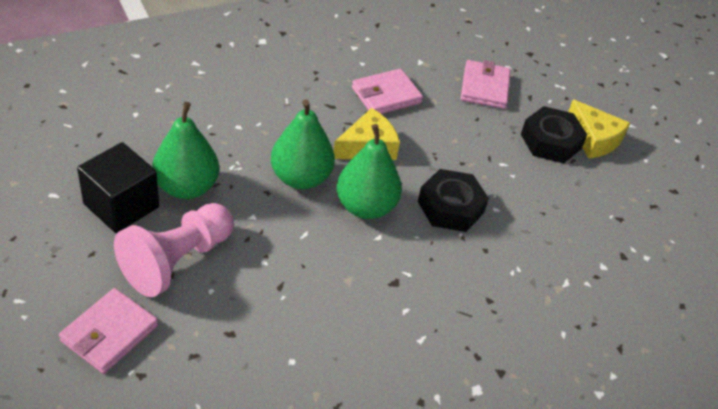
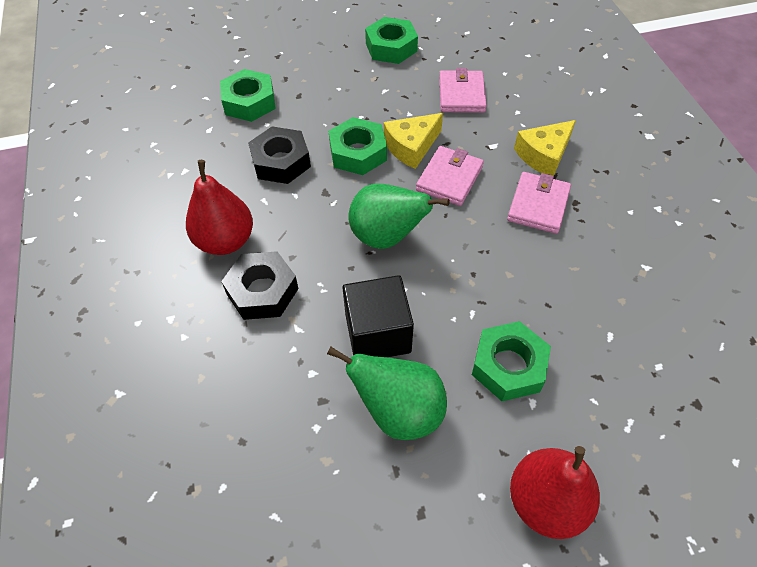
green nut: 0 -> 4
green pear: 3 -> 2
pink pawn: 1 -> 0
red pear: 0 -> 2

